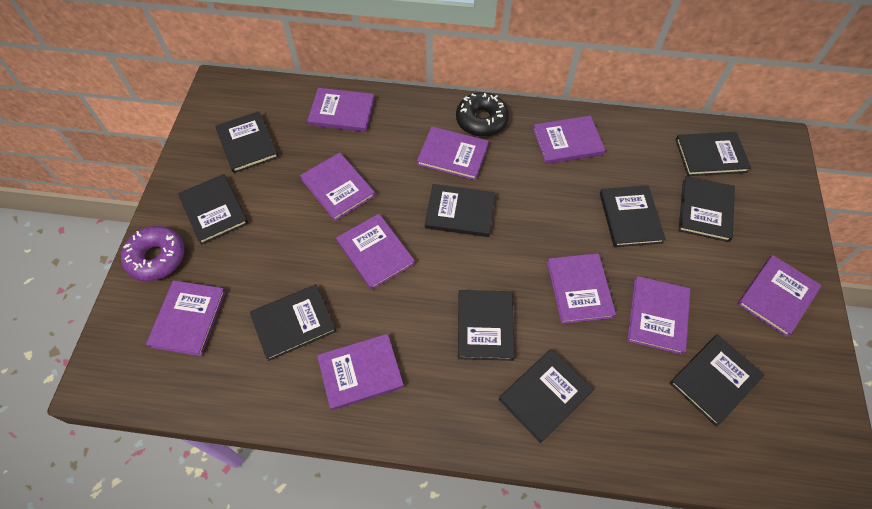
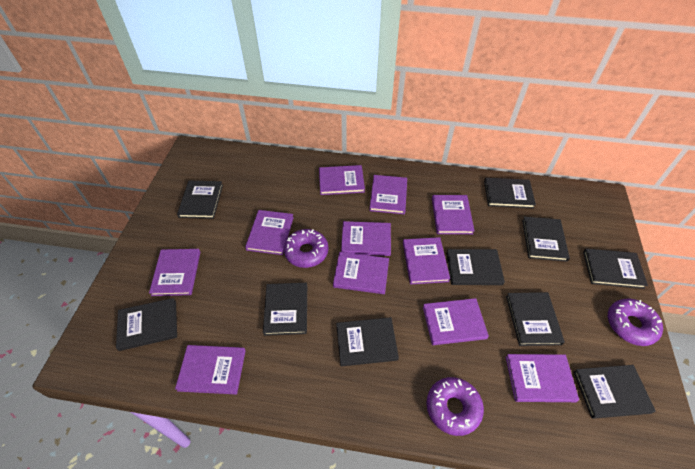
black donut: 1 -> 0
purple book: 10 -> 11
purple donut: 1 -> 3

